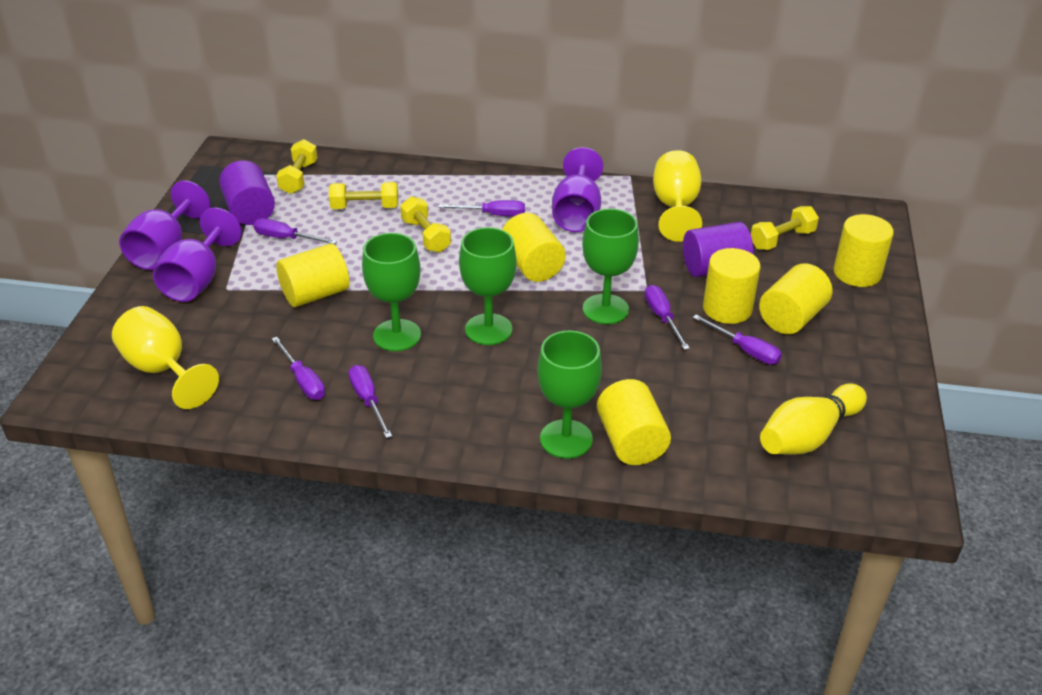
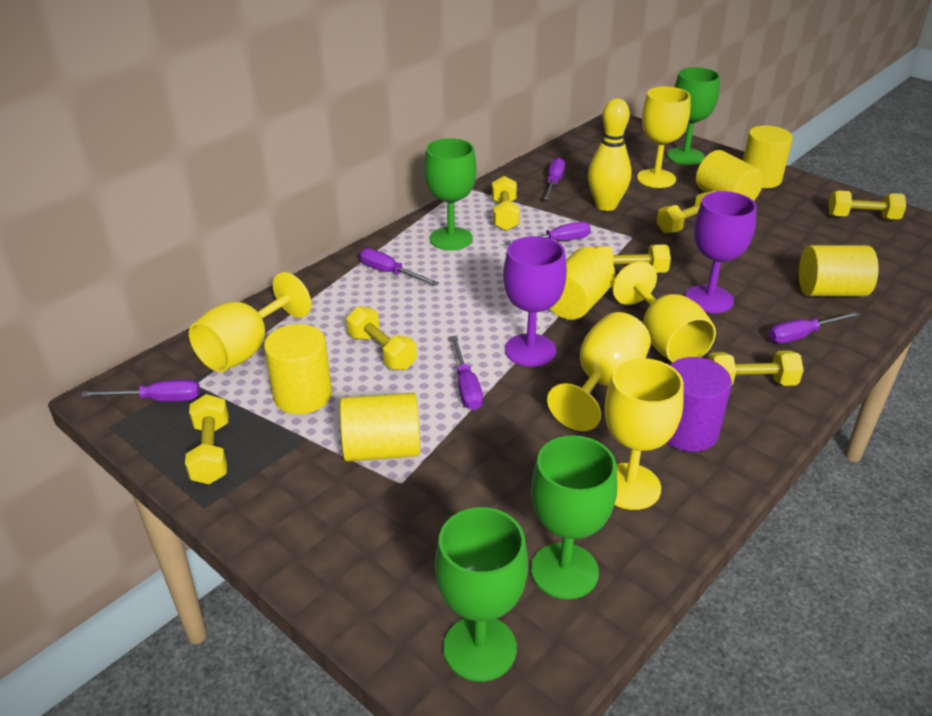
purple cylinder: 2 -> 1
purple goblet: 3 -> 2
yellow dumbbell: 4 -> 7
yellow goblet: 2 -> 5

